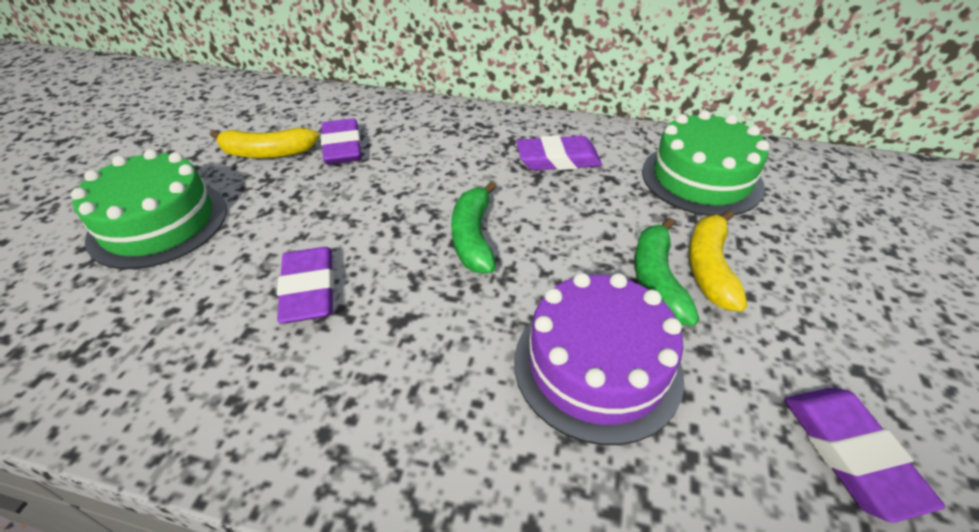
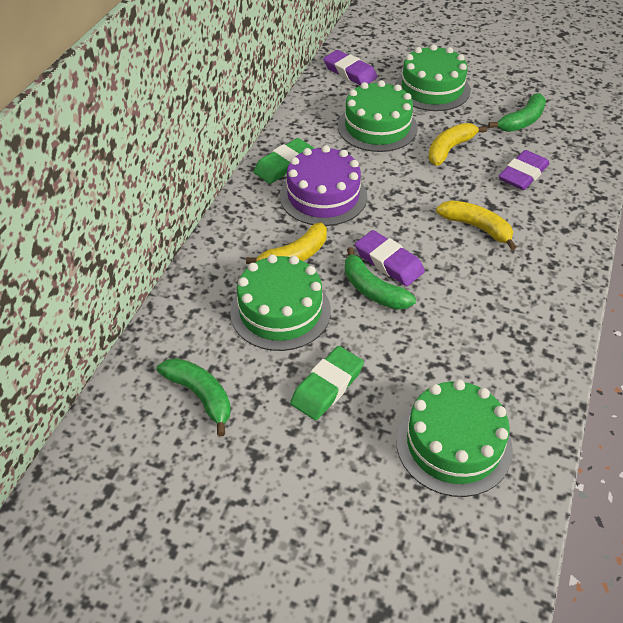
green banana: 2 -> 3
green cake: 2 -> 4
green eraser: 0 -> 2
purple eraser: 4 -> 3
yellow banana: 2 -> 3

